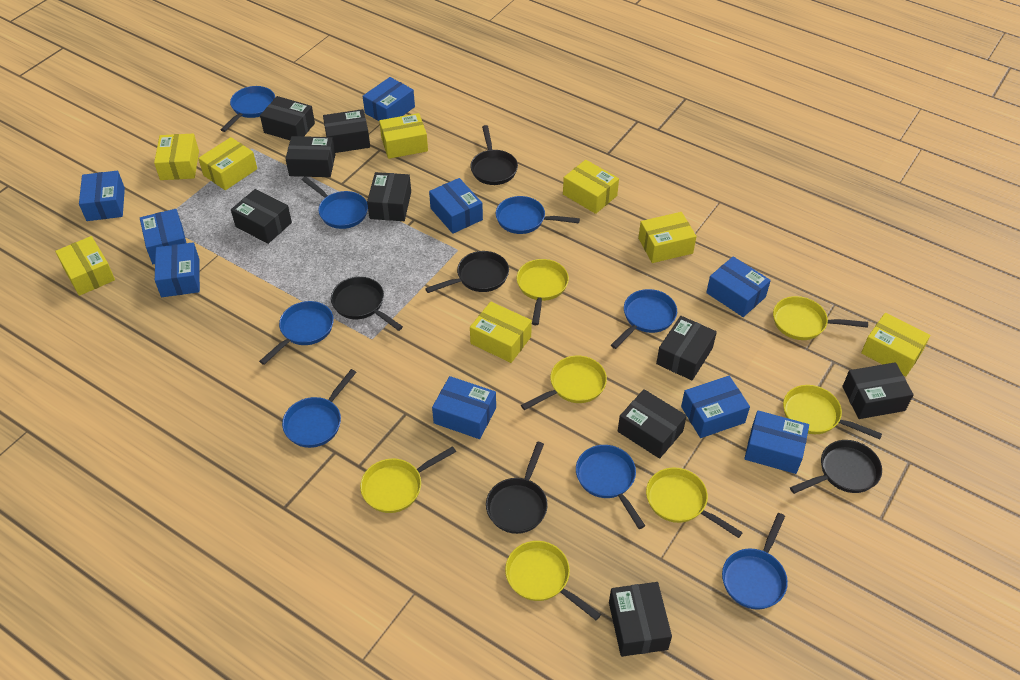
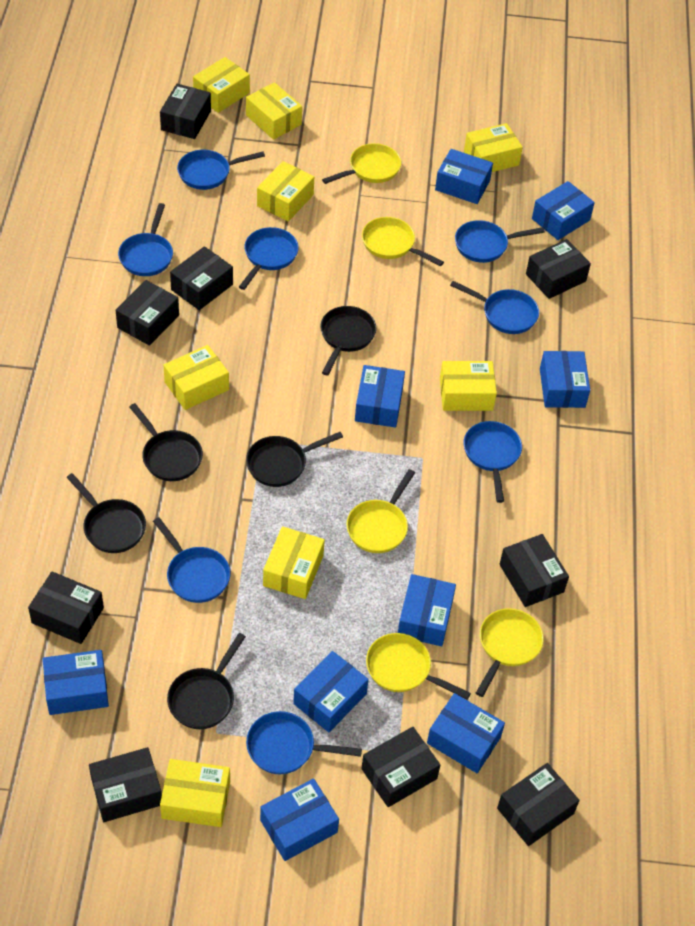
yellow pan: 7 -> 5

